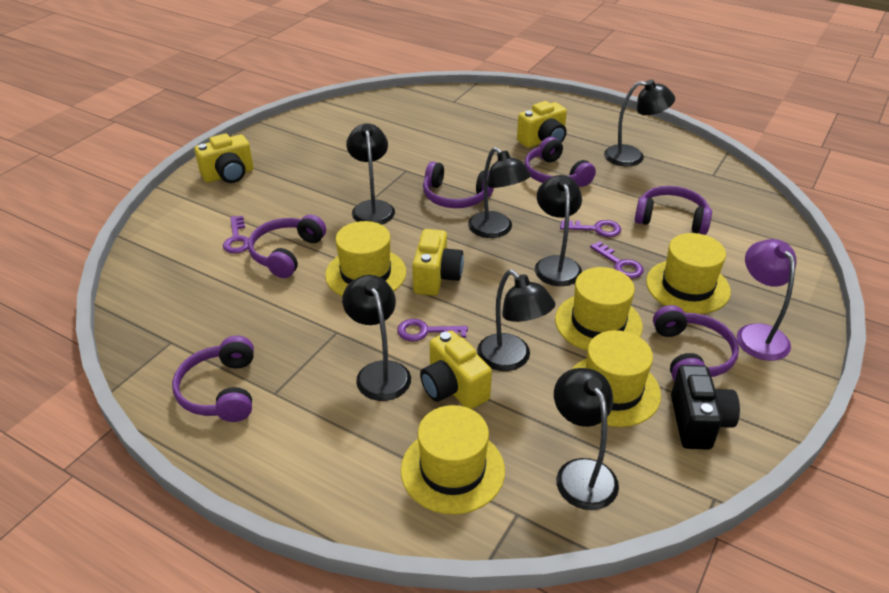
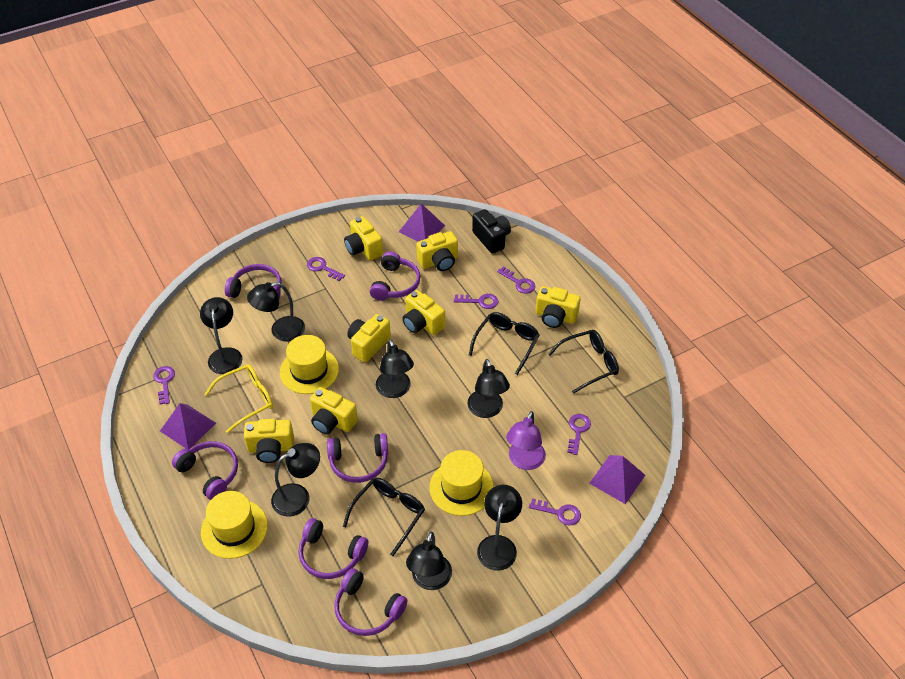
black glasses: 0 -> 3
purple key: 4 -> 6
purple pyramid: 0 -> 3
yellow camera: 4 -> 7
yellow glasses: 0 -> 1
yellow hat: 5 -> 3

